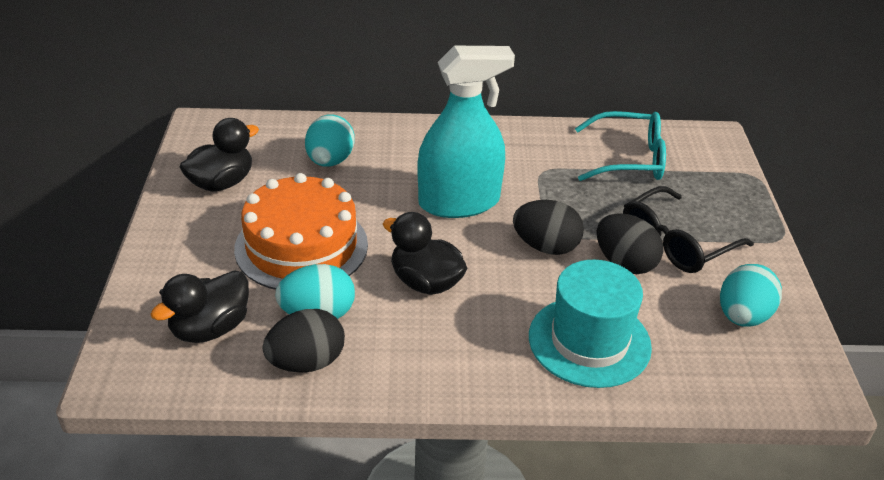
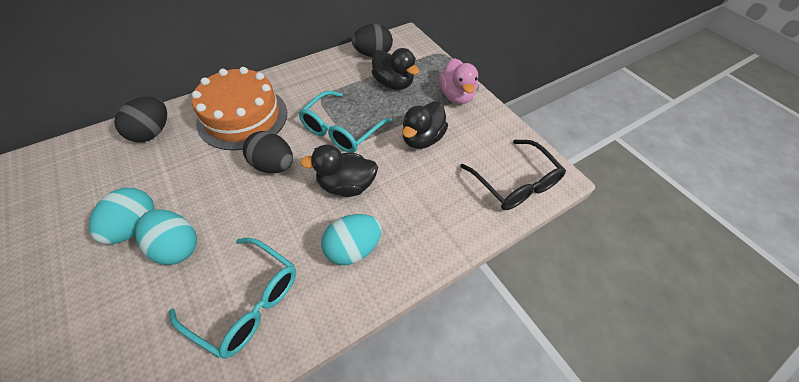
pink duck: 0 -> 1
turquoise glasses: 1 -> 2
turquoise hat: 1 -> 0
turquoise spray bottle: 1 -> 0

